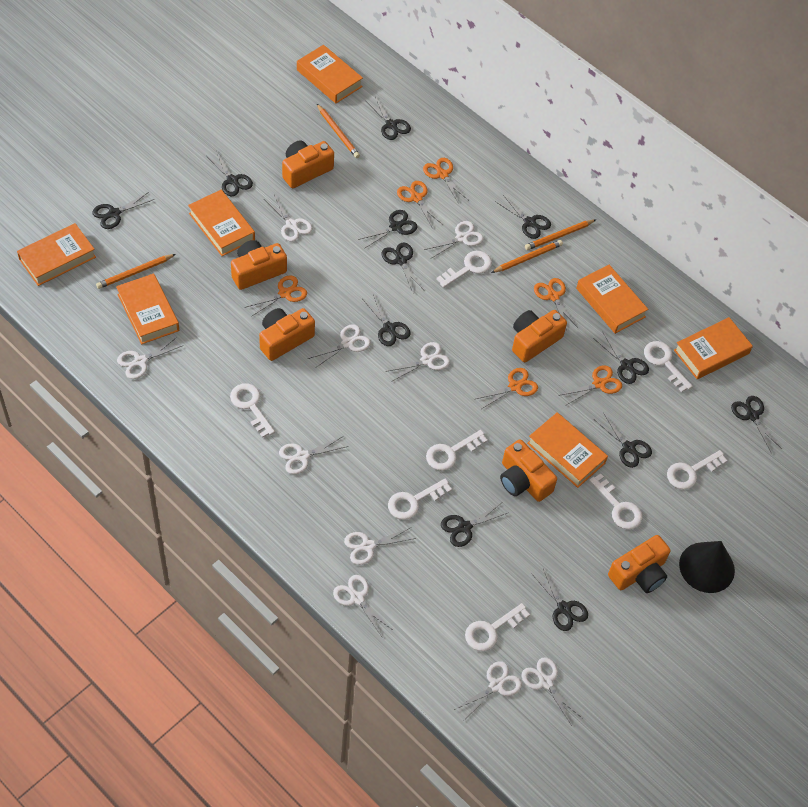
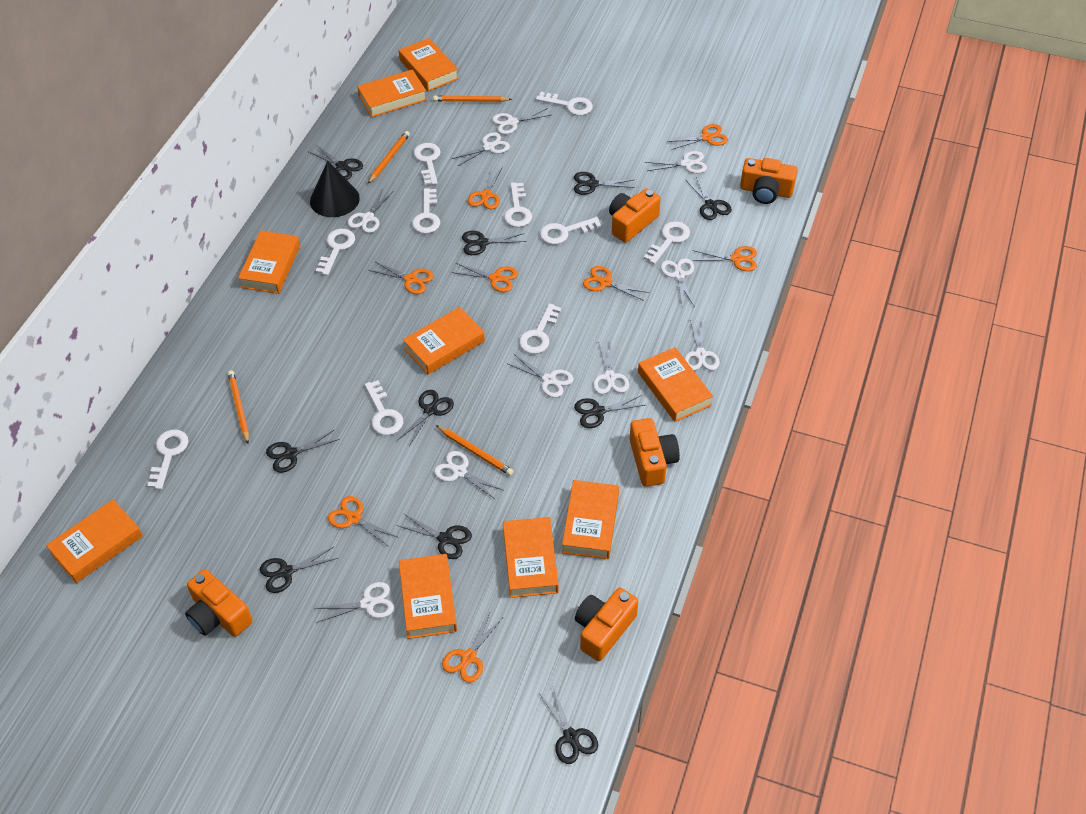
black scissors: 12 -> 10
orange book: 7 -> 9
orange camera: 6 -> 5
orange scissors: 6 -> 8
white key: 8 -> 10

